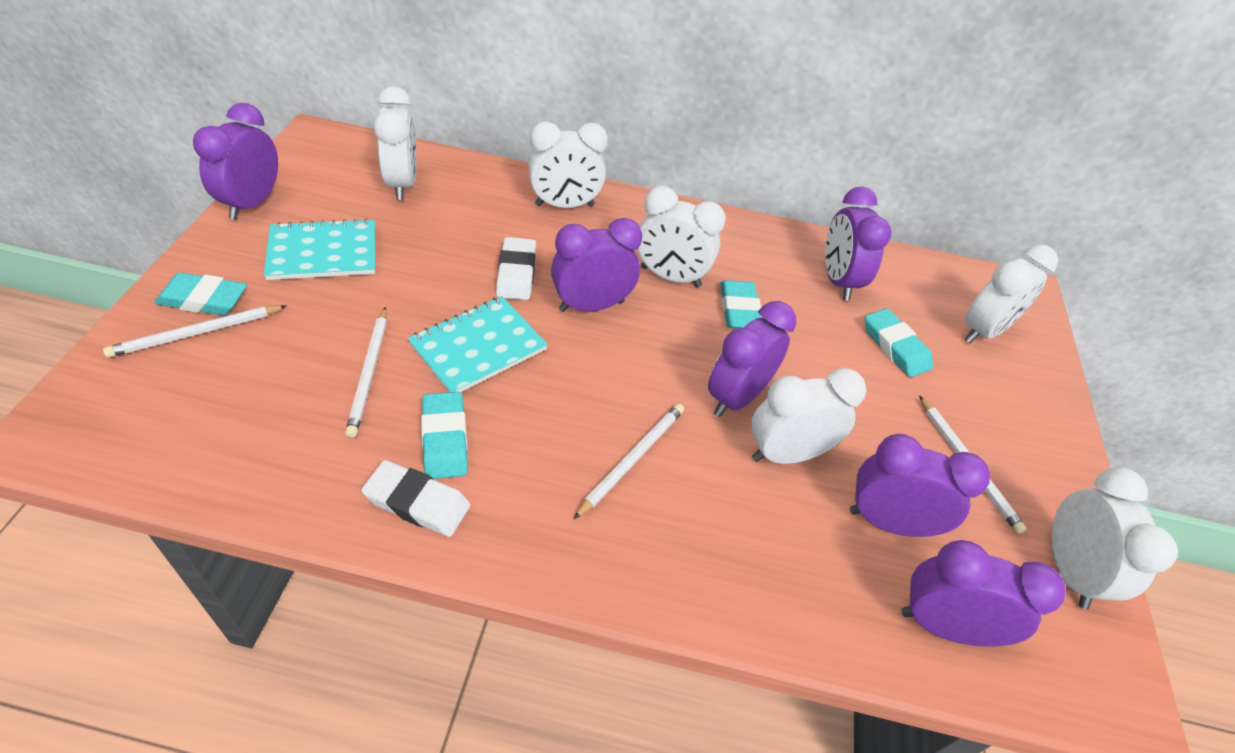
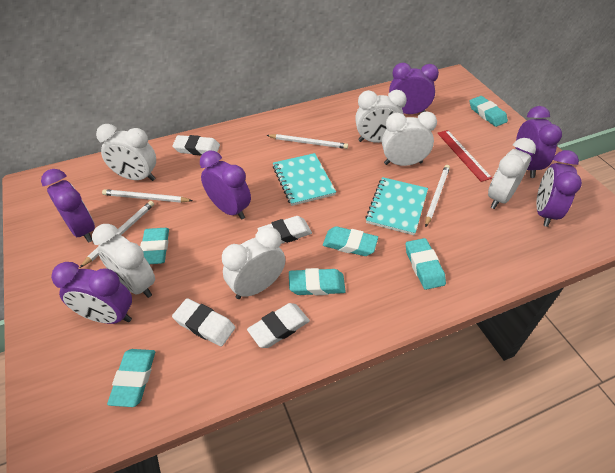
red ruler: 0 -> 1
turquoise eraser: 4 -> 6
white eraser: 2 -> 4

